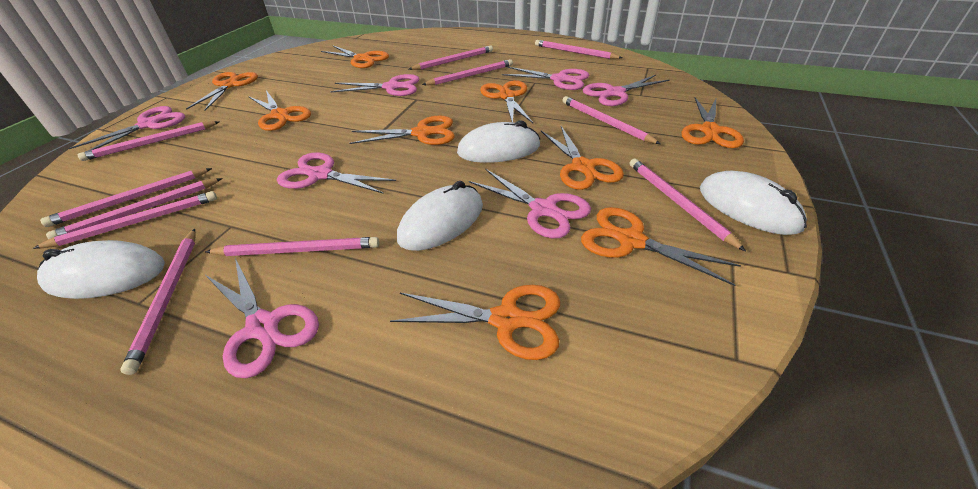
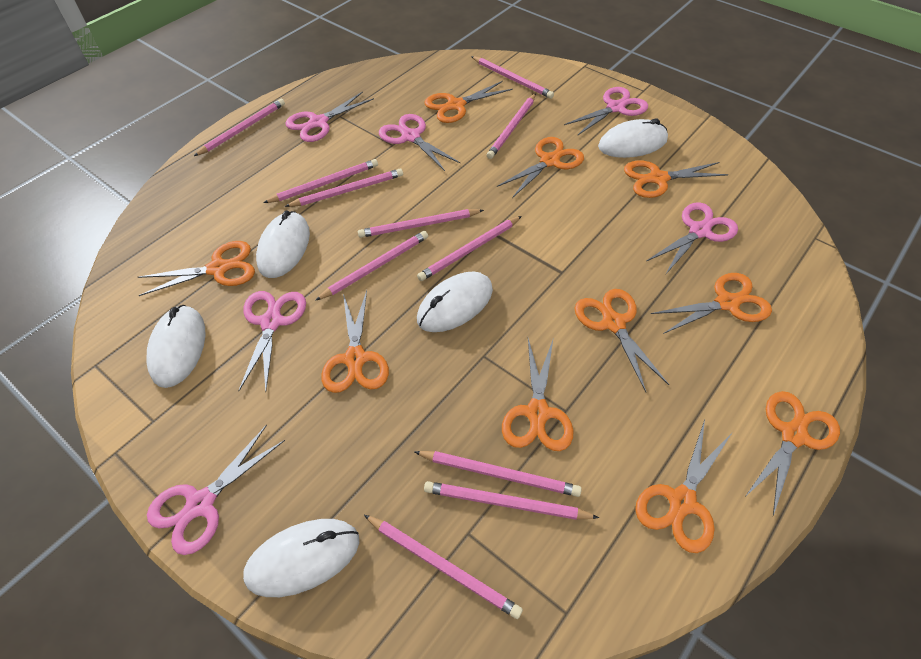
orange scissors: 9 -> 10
pink scissors: 7 -> 6
white mouse: 4 -> 5

